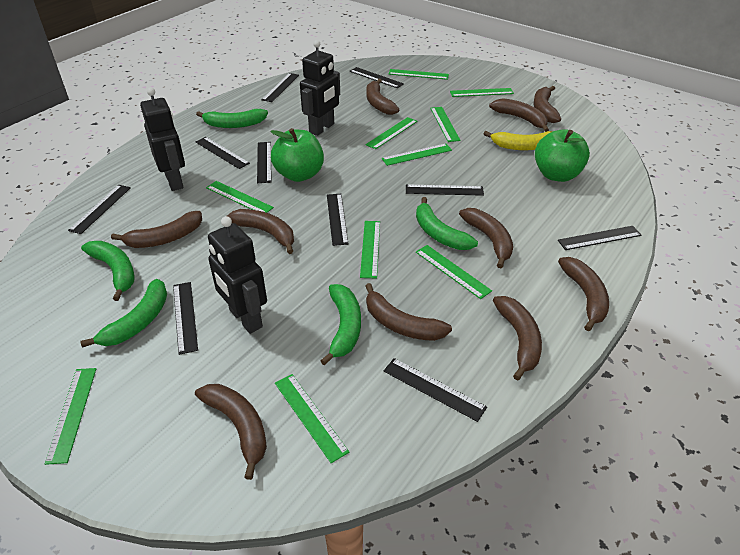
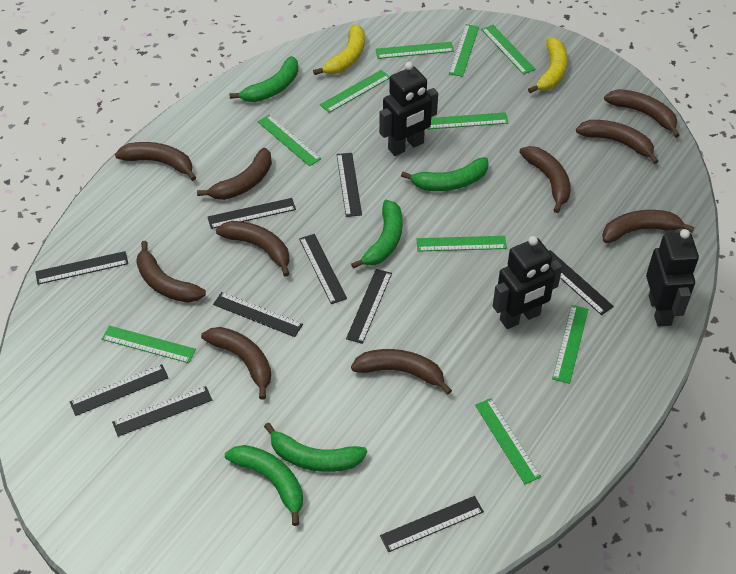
green apple: 2 -> 0
yellow banana: 1 -> 2

